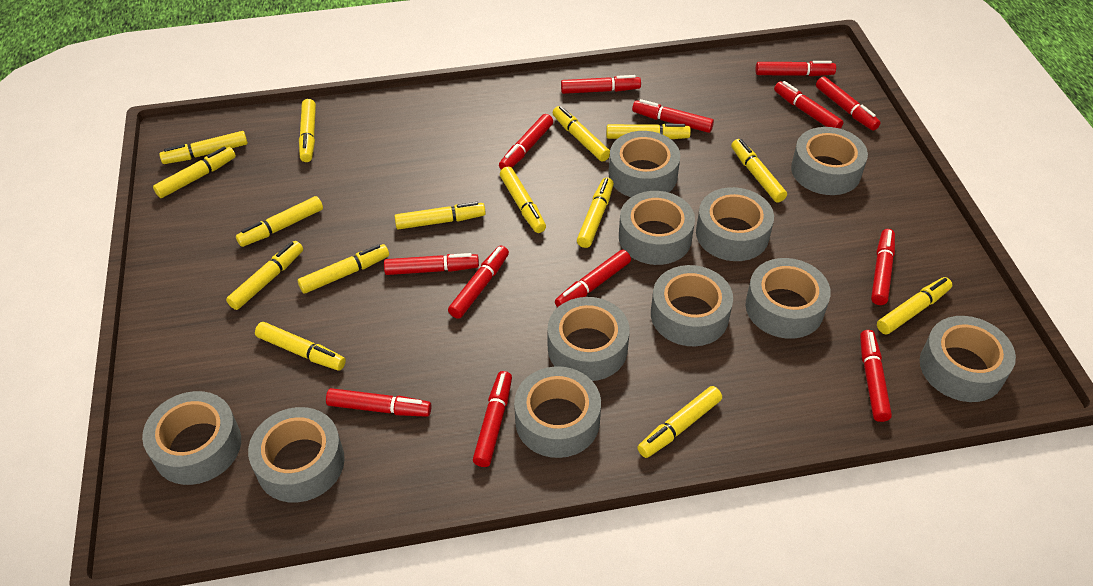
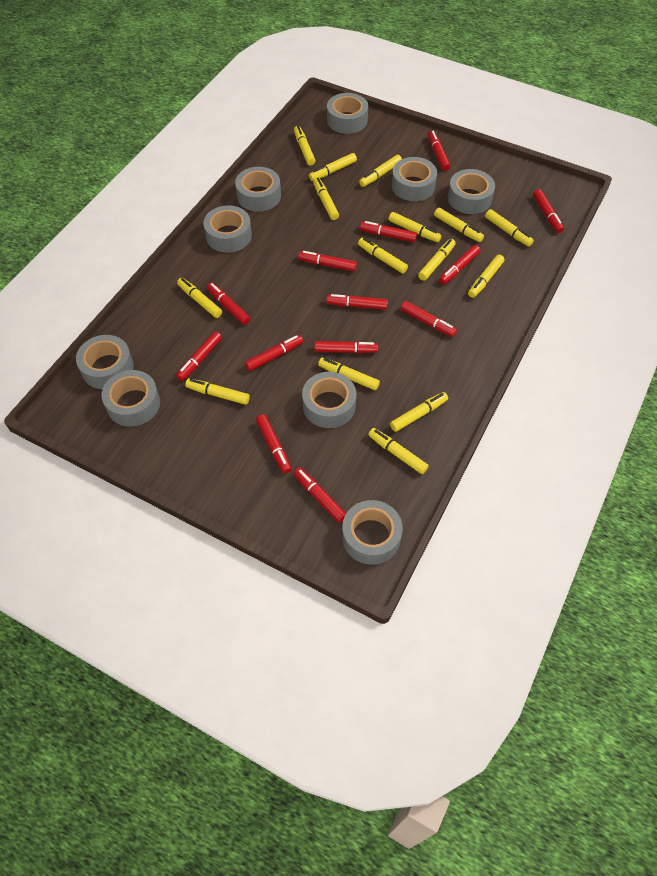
grey tape: 11 -> 9

